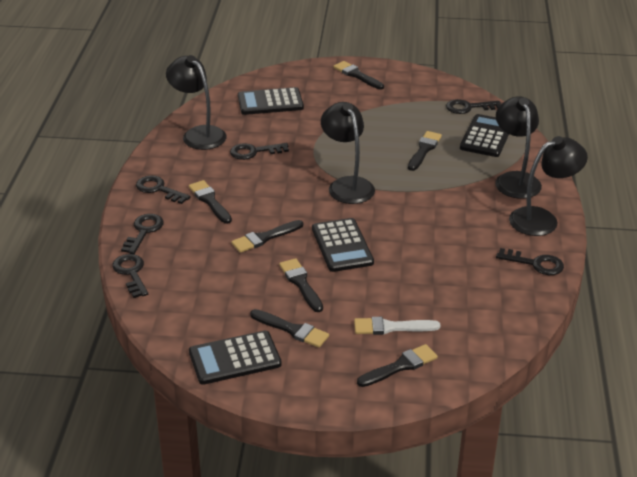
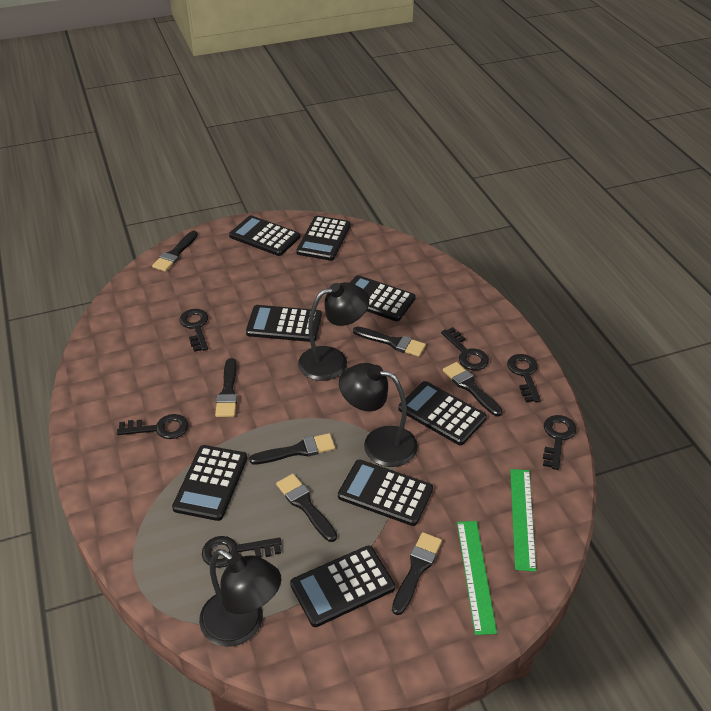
black calculator: 4 -> 8
black lamp: 4 -> 3
green ruler: 0 -> 2
white brush: 1 -> 0

